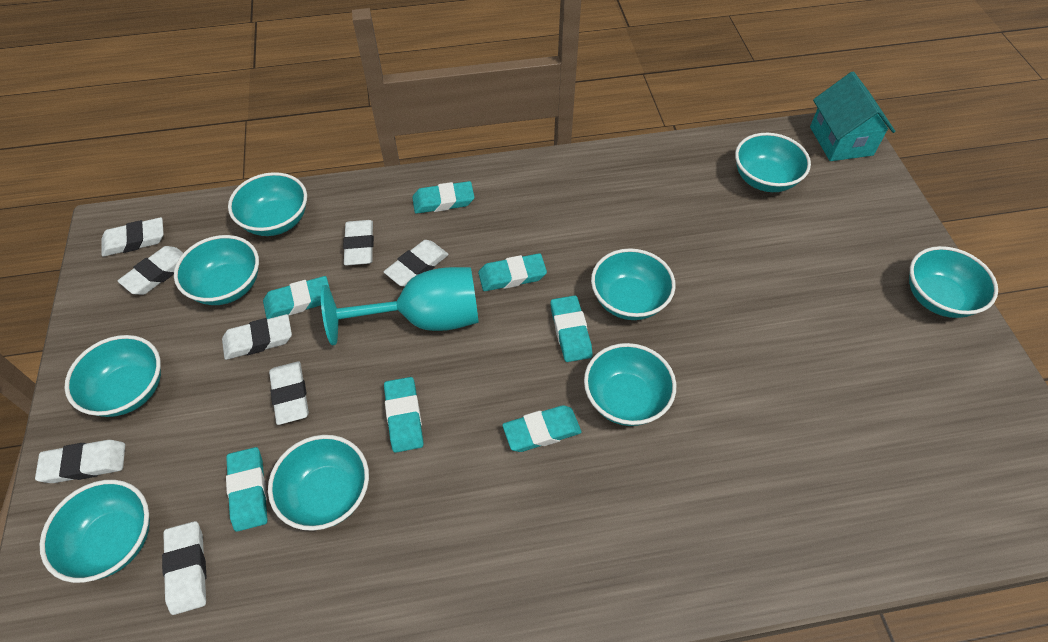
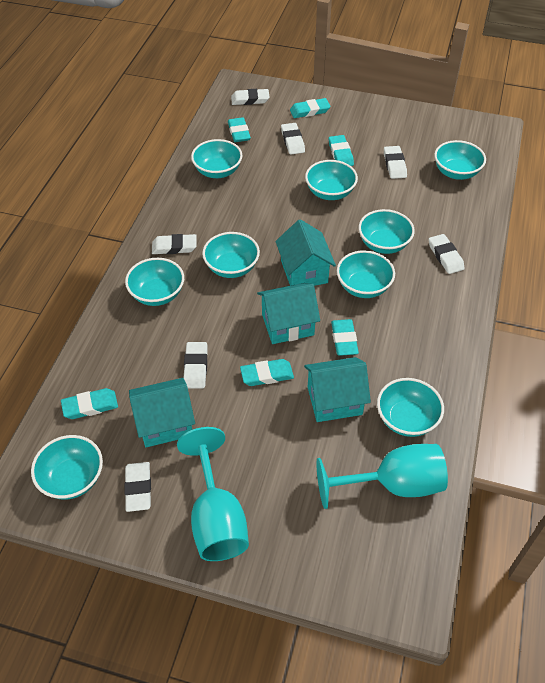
turquoise eraser: 7 -> 6
turquoise goblet: 1 -> 2
turquoise house: 1 -> 4
white eraser: 8 -> 7

